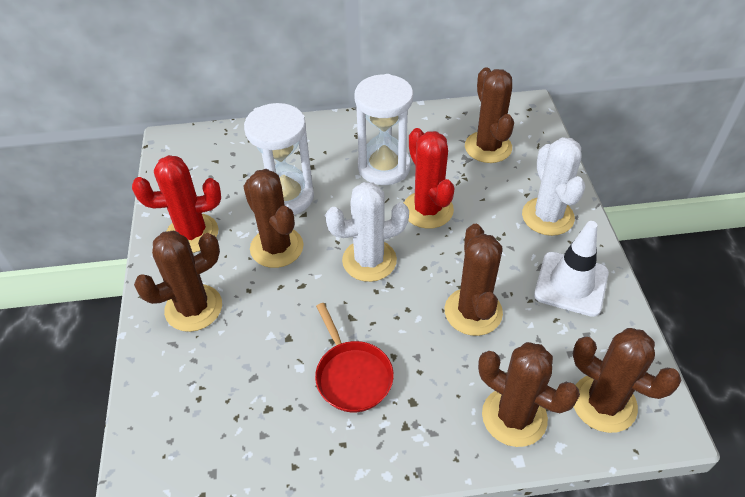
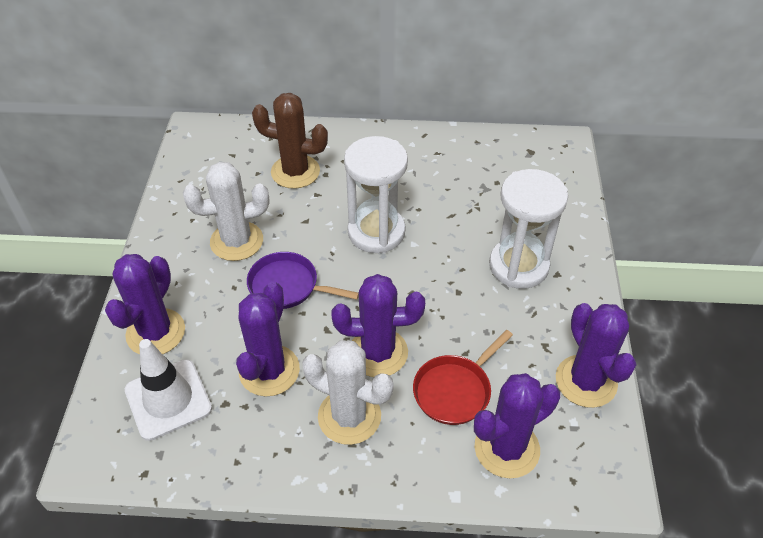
brown cactus: 6 -> 1
purple cactus: 0 -> 5
purple pan: 0 -> 1
red cactus: 2 -> 0

